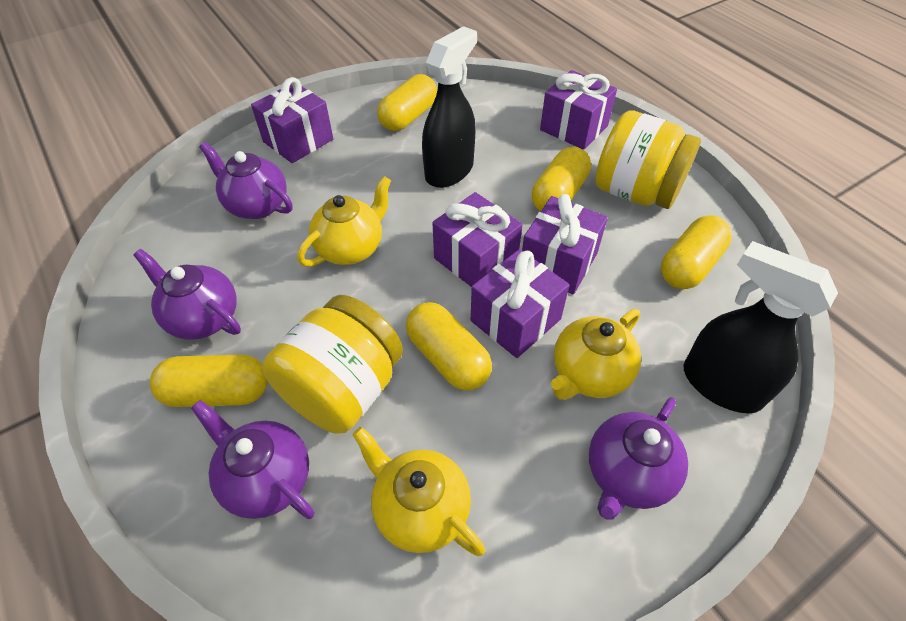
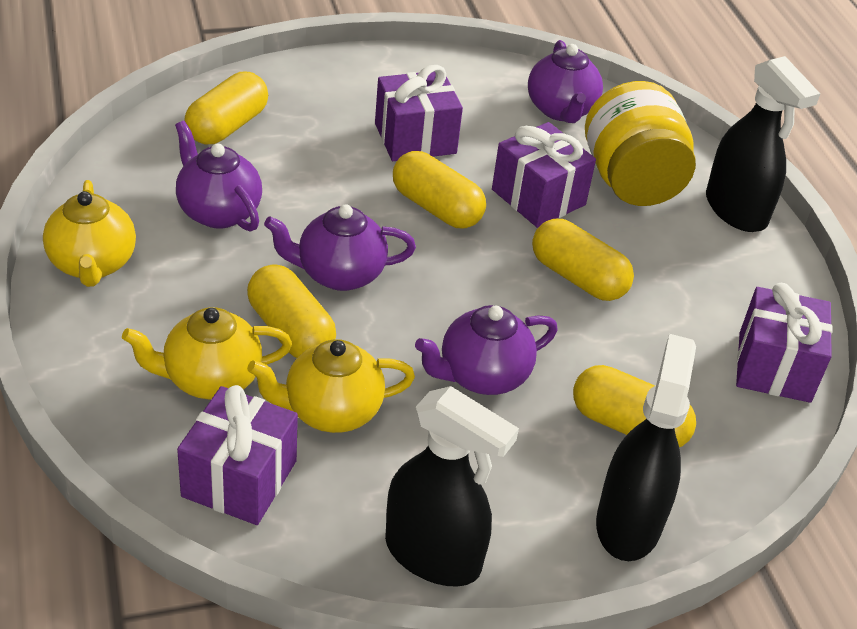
black spray bottle: 2 -> 3
purple gift: 5 -> 4
yellow jar: 2 -> 1

